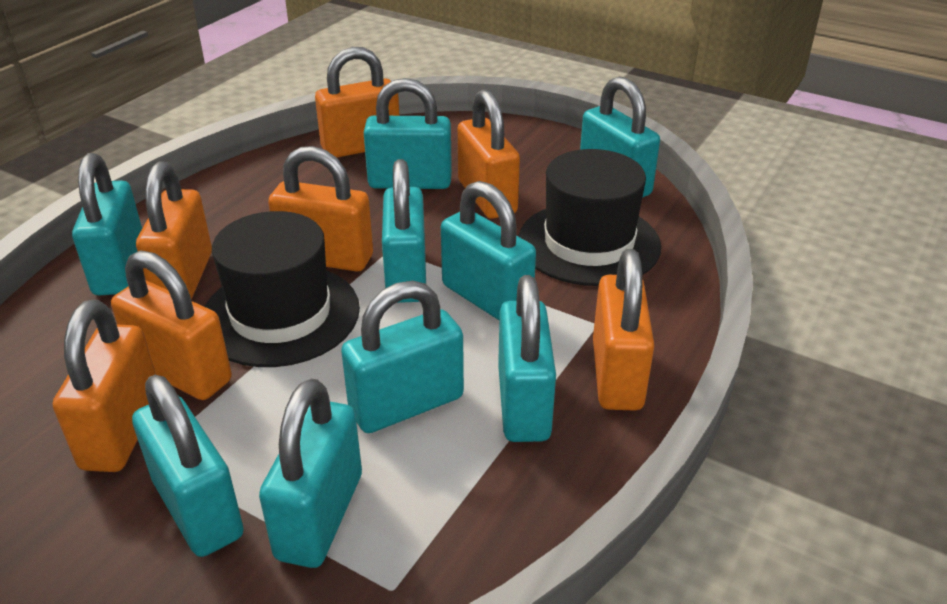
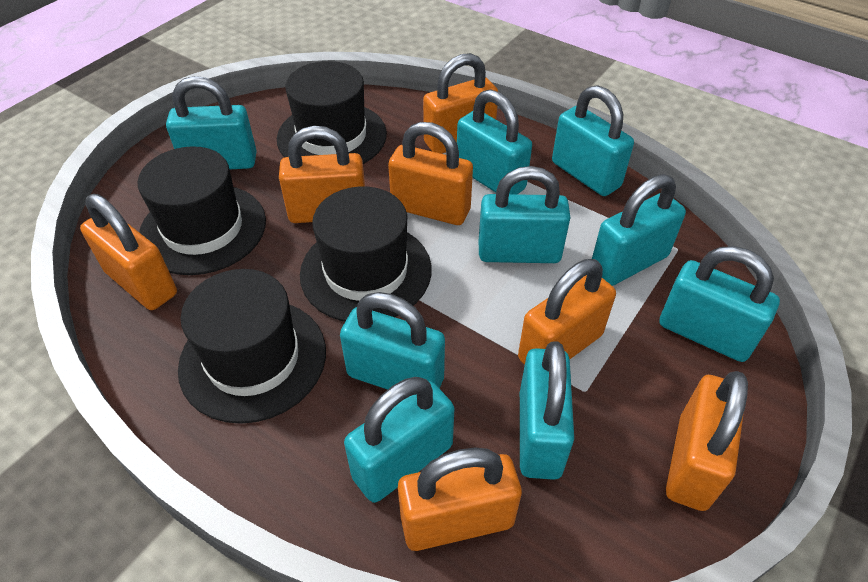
black hat: 2 -> 4

